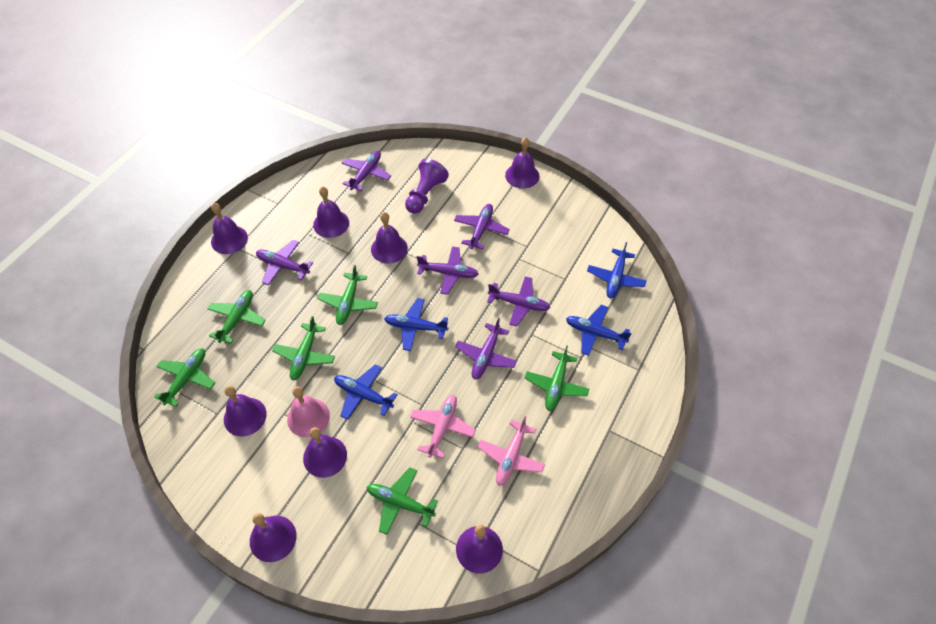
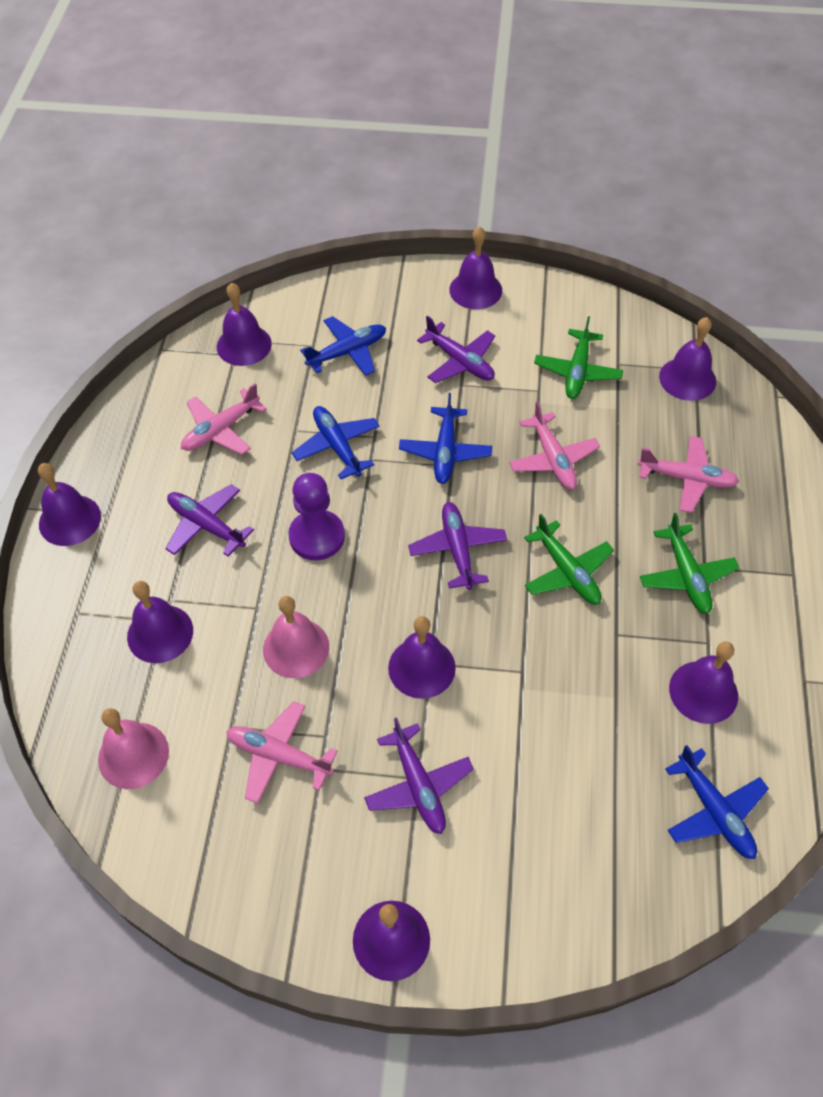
green plane: 6 -> 3
pink bell: 1 -> 2
pink plane: 2 -> 4
purple plane: 6 -> 4

